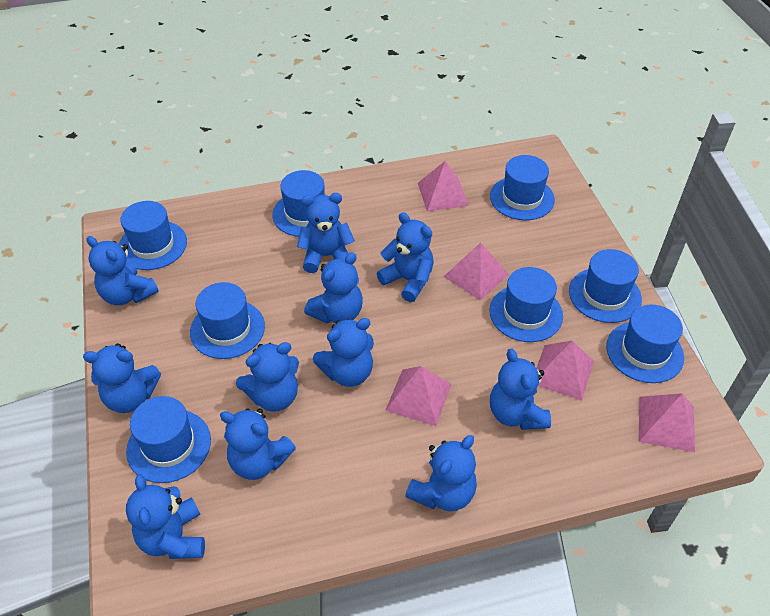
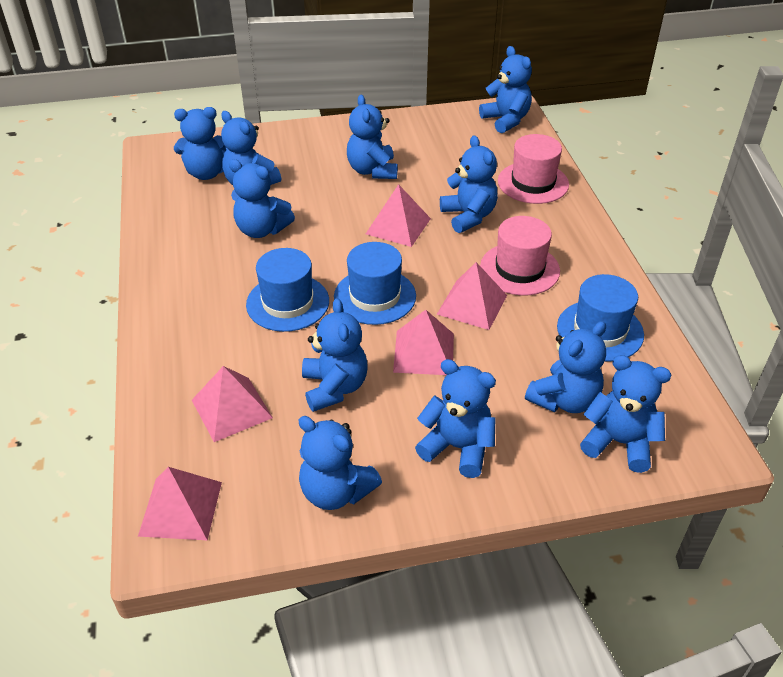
blue hat: 8 -> 3
pink hat: 0 -> 2

